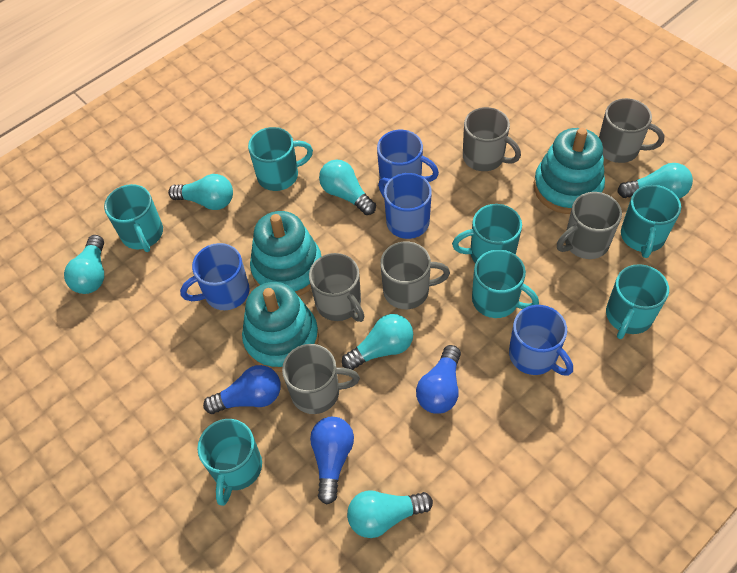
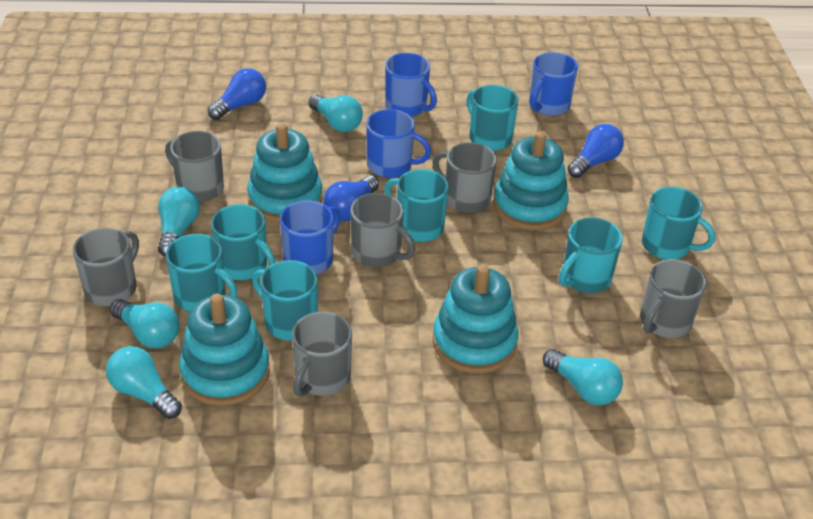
turquoise light bulb: 6 -> 5
turquoise stacking toy: 3 -> 4

